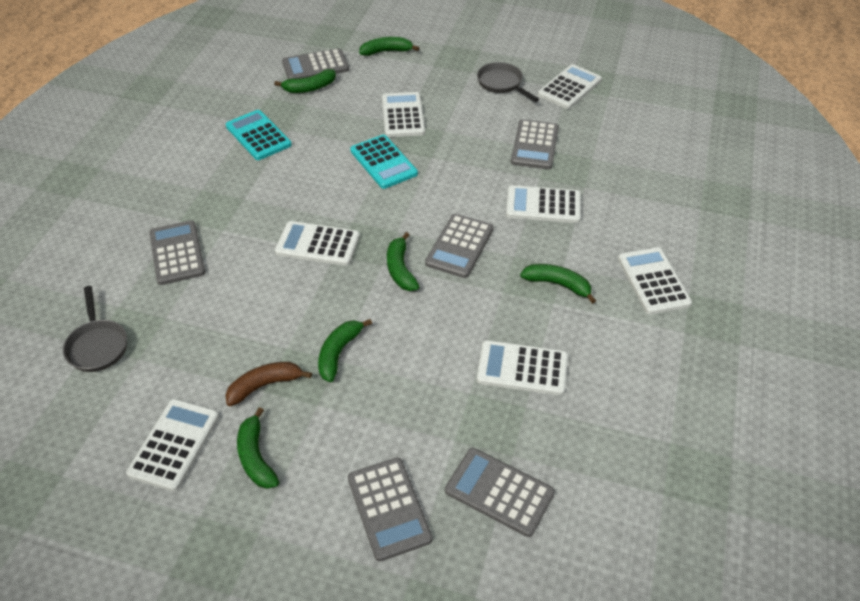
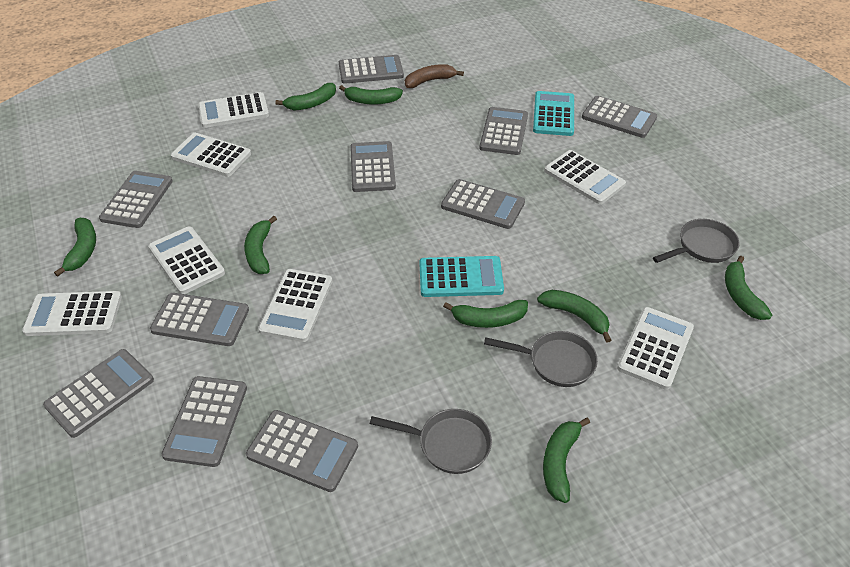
green banana: 6 -> 8
grey calculator: 6 -> 10
grey pan: 2 -> 3

